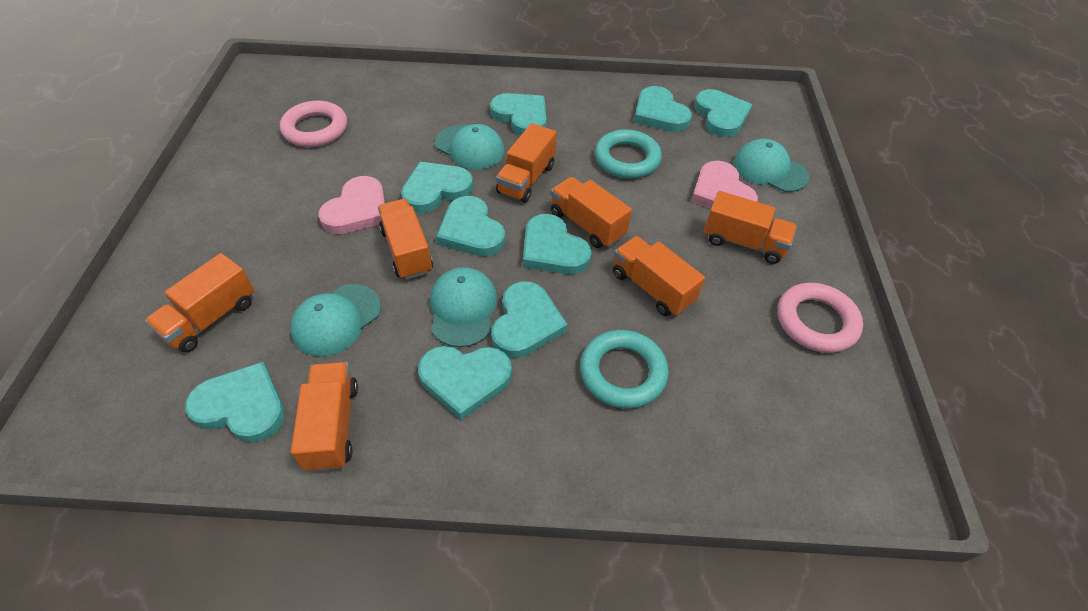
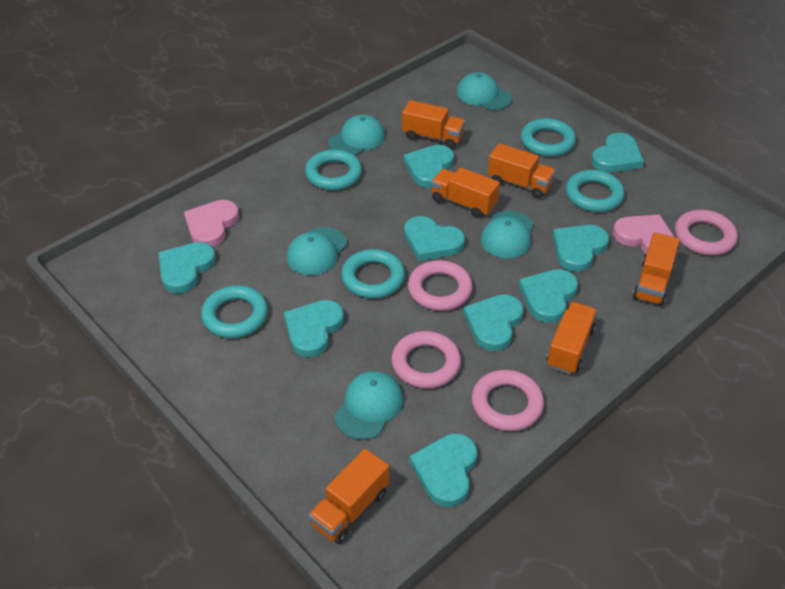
orange truck: 7 -> 6
pink ring: 2 -> 4
turquoise cap: 4 -> 5
turquoise ring: 2 -> 5

